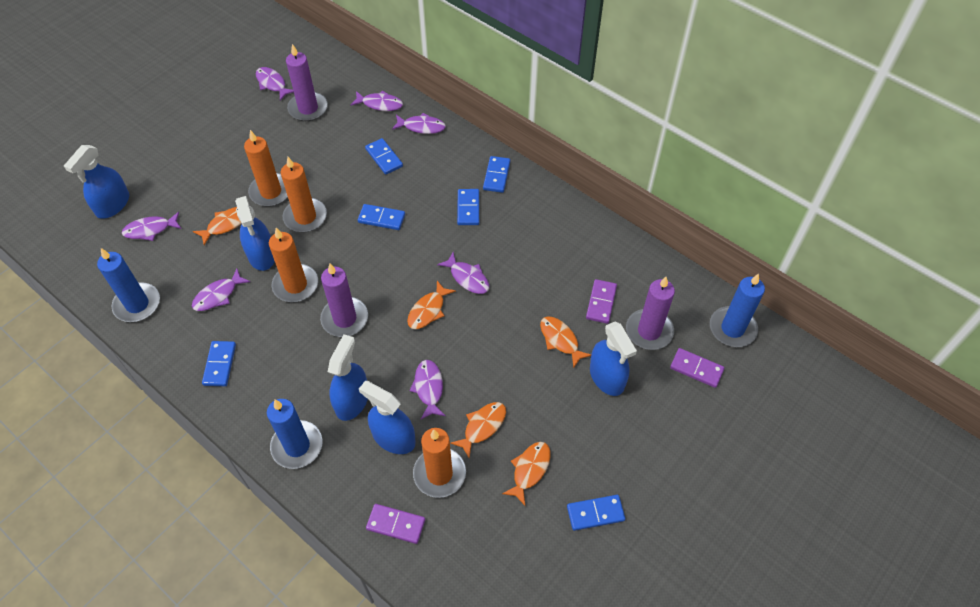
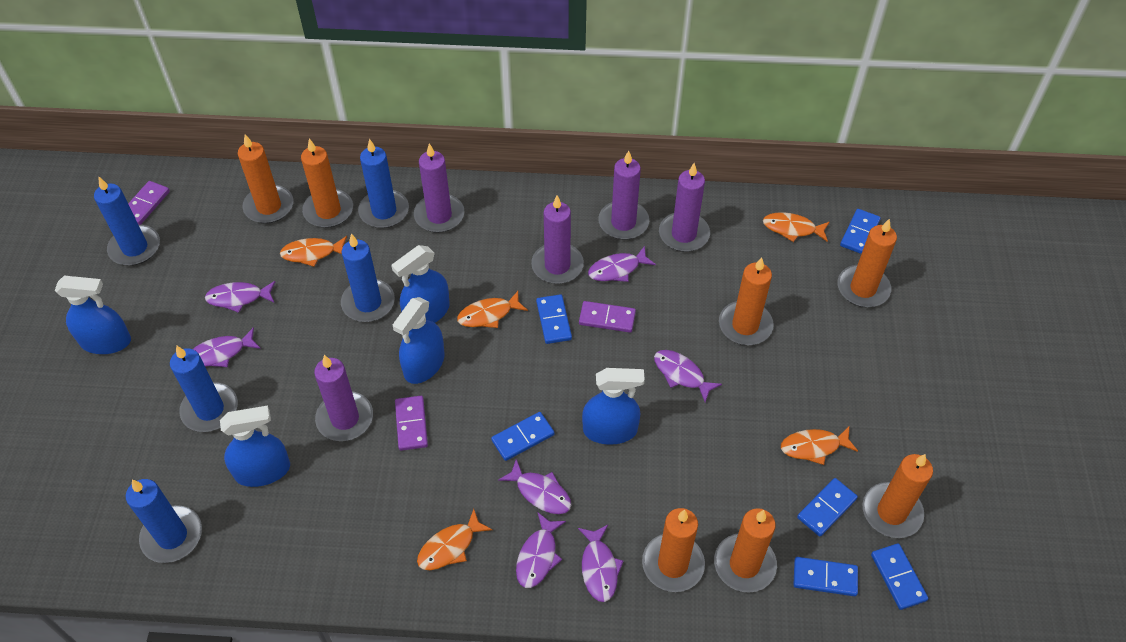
blue candle: 3 -> 5
orange candle: 4 -> 7
purple candle: 3 -> 5

